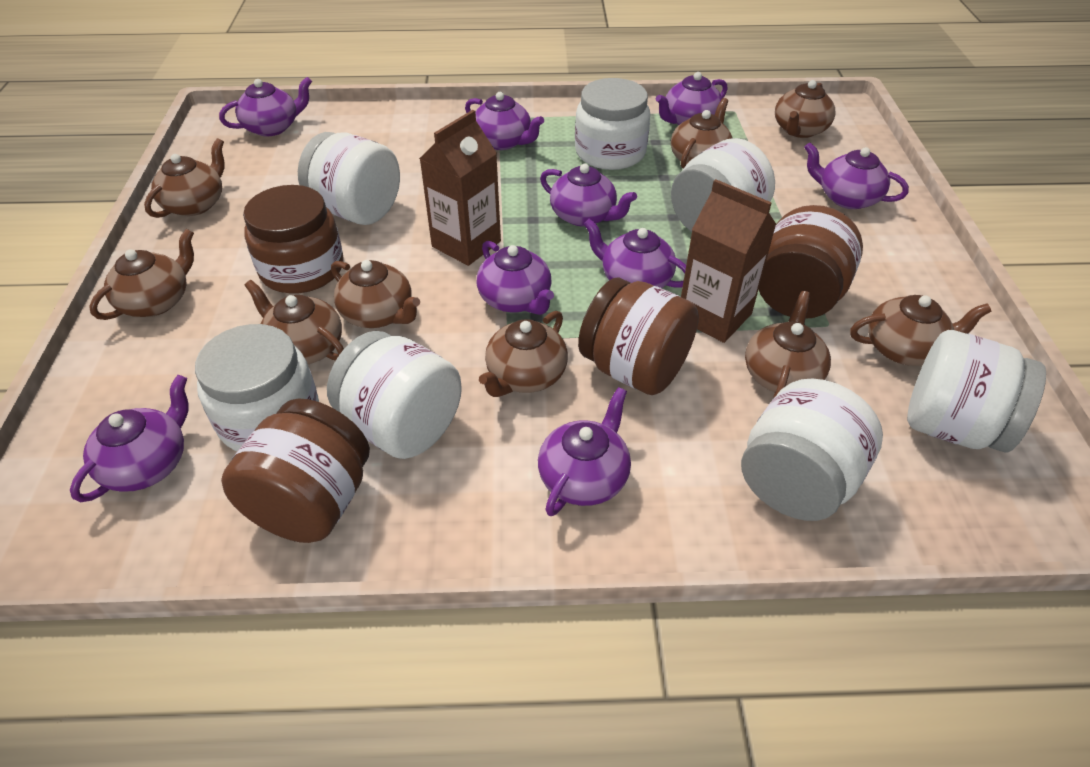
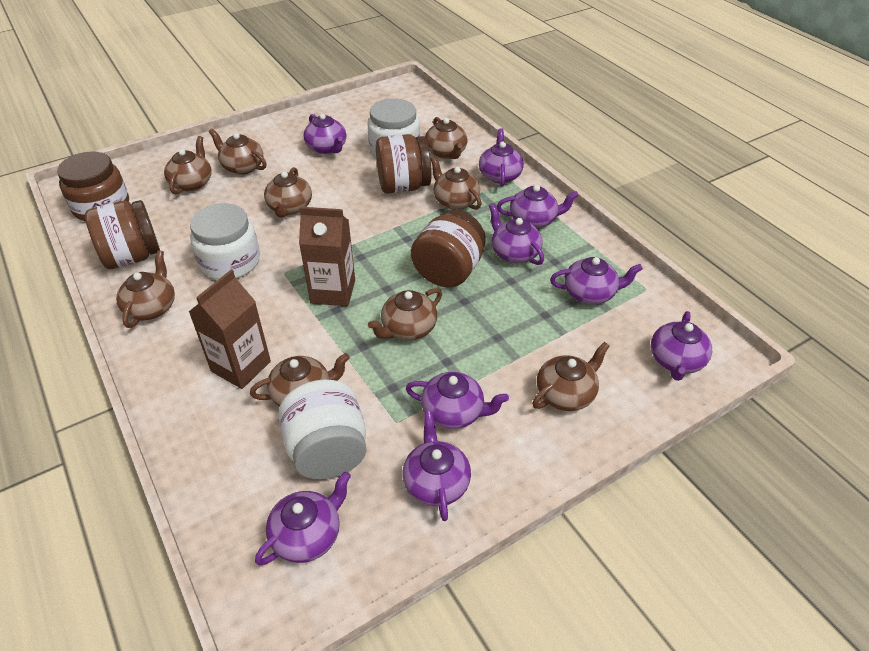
white jar: 7 -> 3

